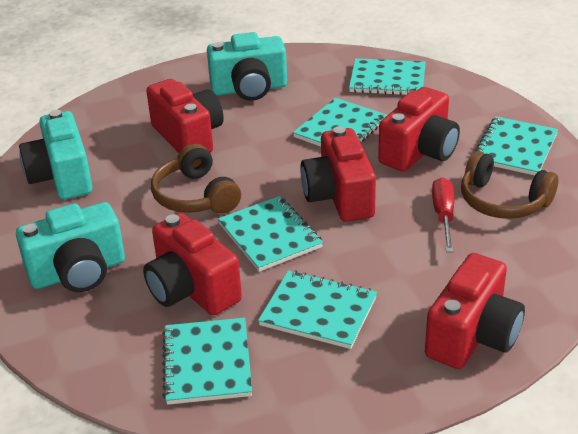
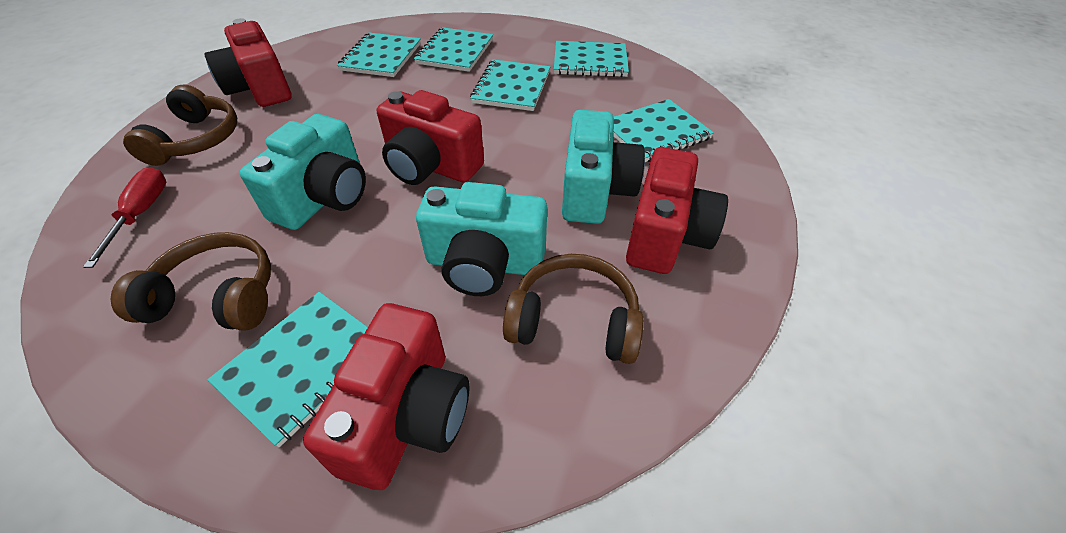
brown headphones: 2 -> 3
red camera: 5 -> 4

